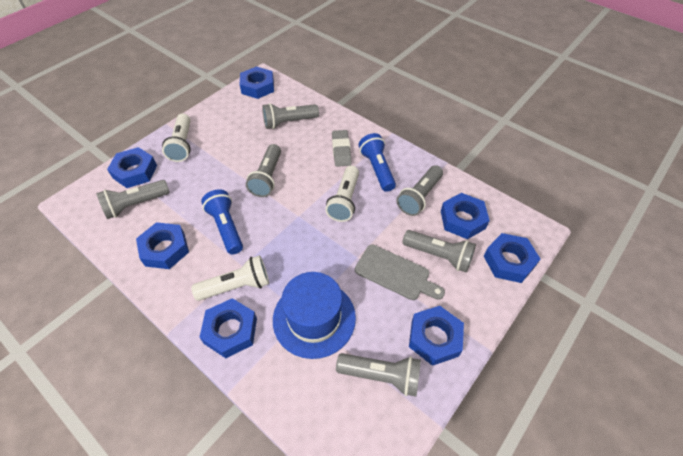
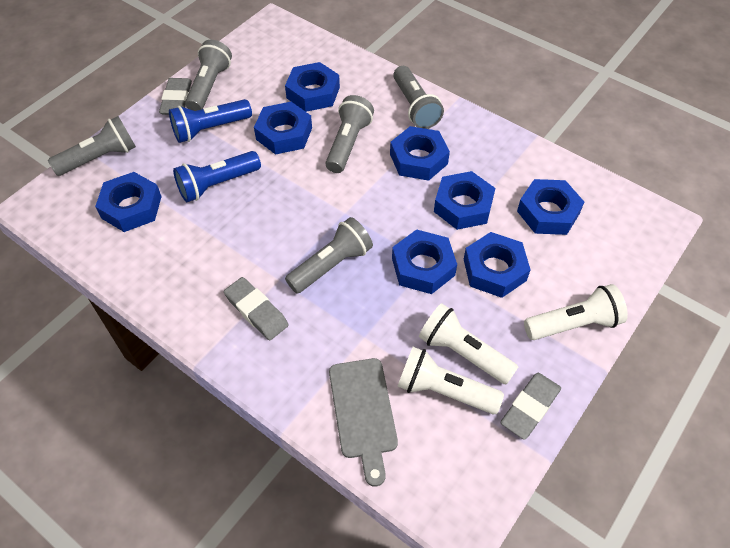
blue hat: 1 -> 0
blue nut: 7 -> 8
grey eraser: 1 -> 3
grey flashlight: 6 -> 5

